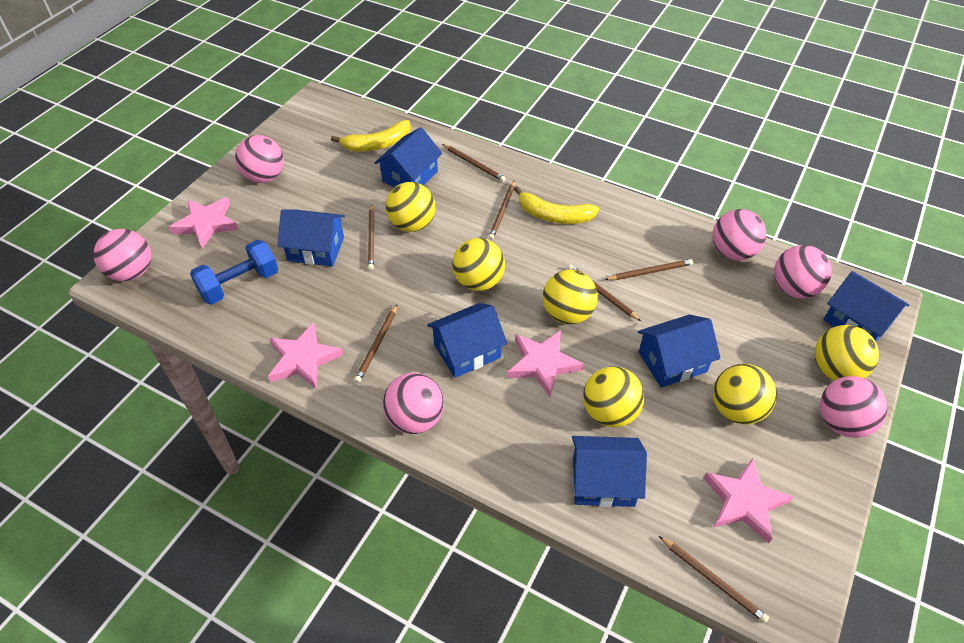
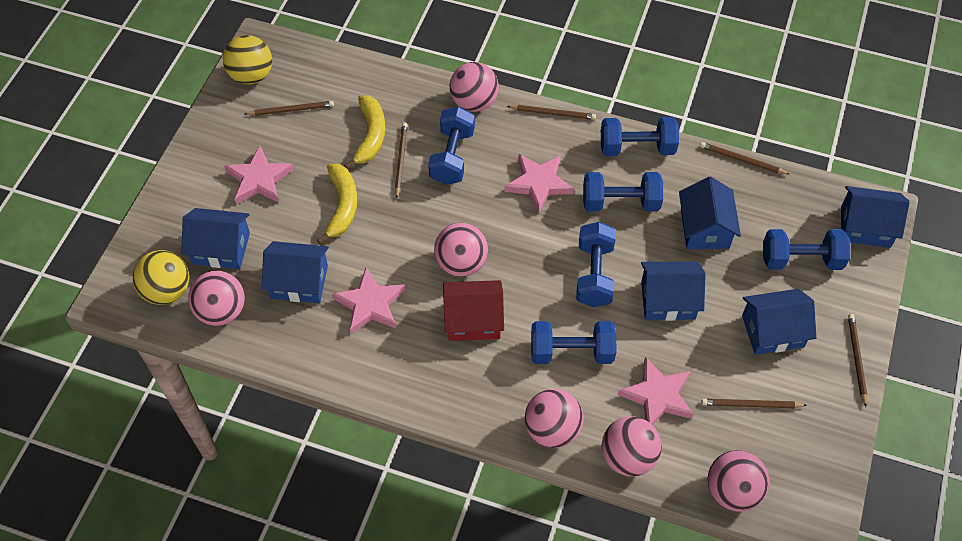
blue dumbbell: 1 -> 6
brown pencil: 7 -> 6
red house: 0 -> 1
yellow ball: 6 -> 2

